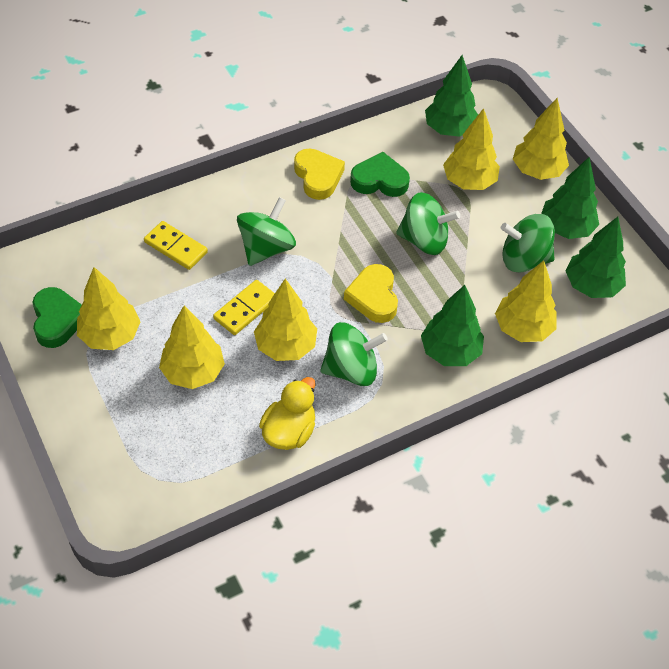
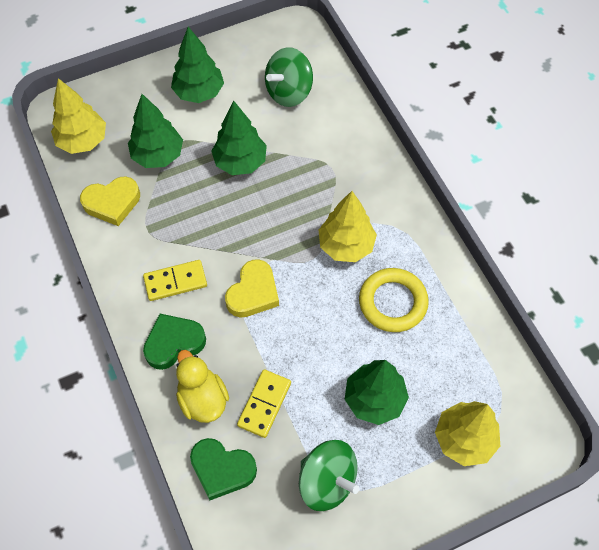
green spinning top: 4 -> 2
yellow ring: 0 -> 1
yellow tree: 6 -> 3

